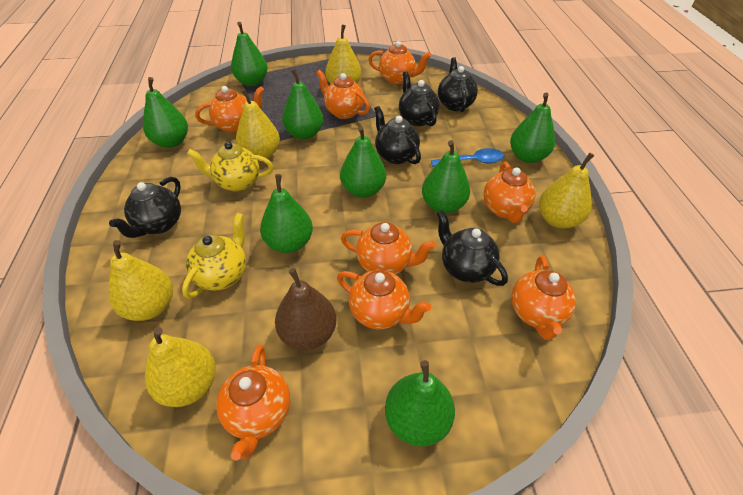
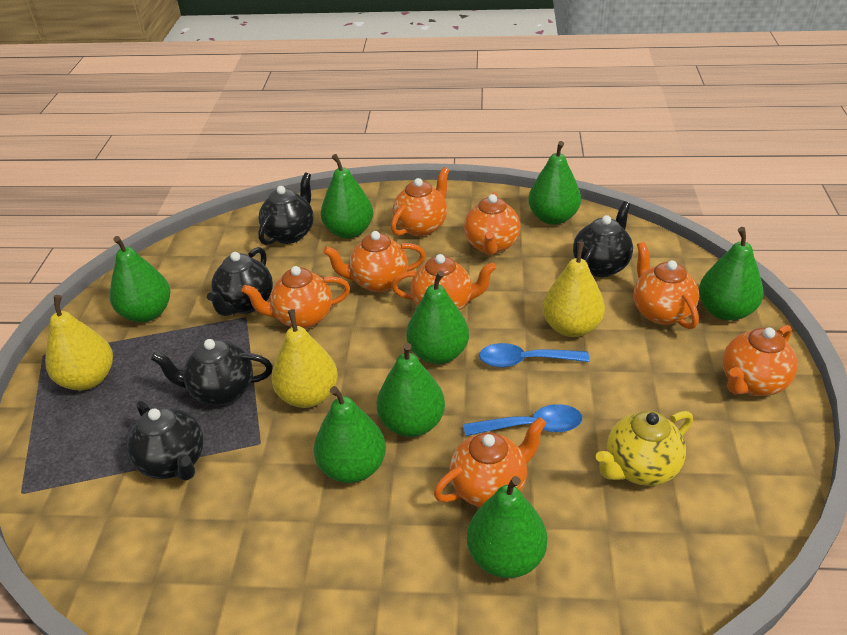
blue spoon: 1 -> 2
brown pear: 1 -> 0
yellow pear: 5 -> 3
yellow teapot: 2 -> 1

